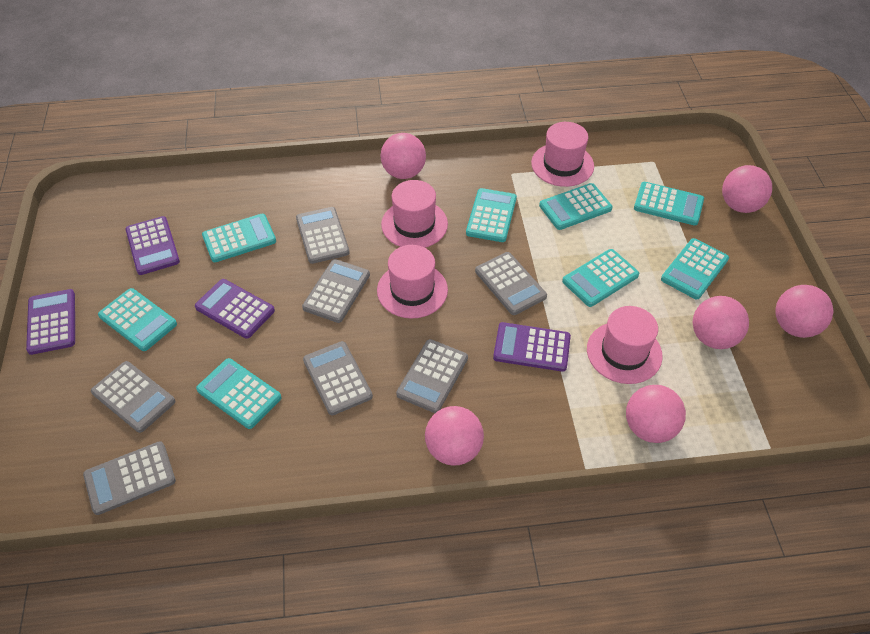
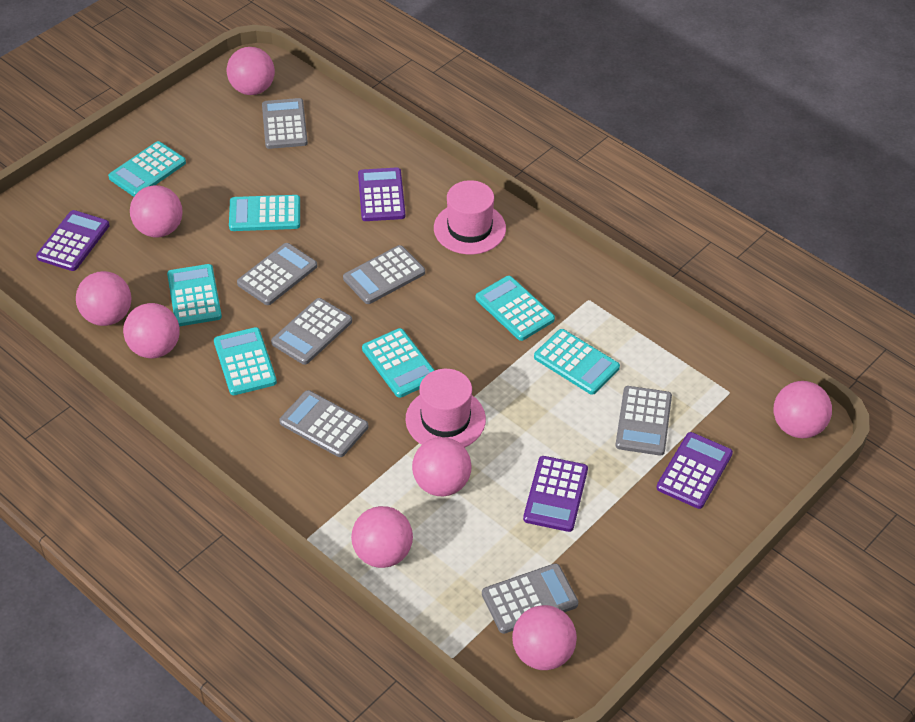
pink ball: 6 -> 8
pink hat: 4 -> 2
turquoise calculator: 8 -> 7

